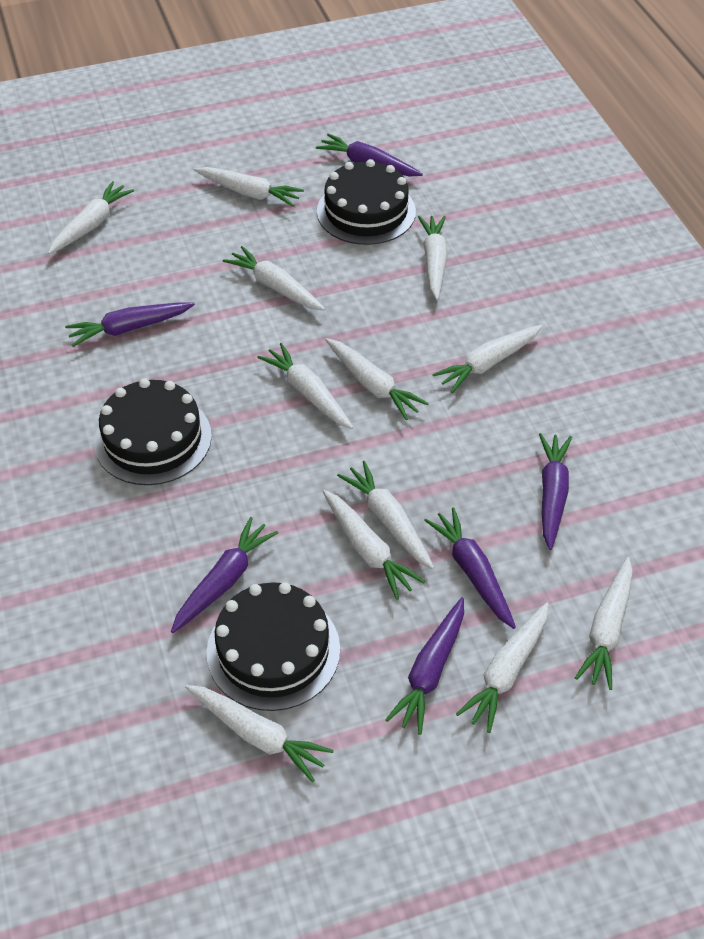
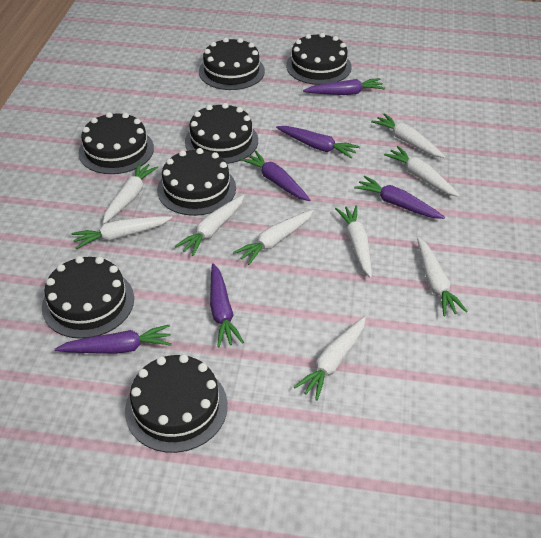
black cake: 3 -> 7
white carrot: 12 -> 9

